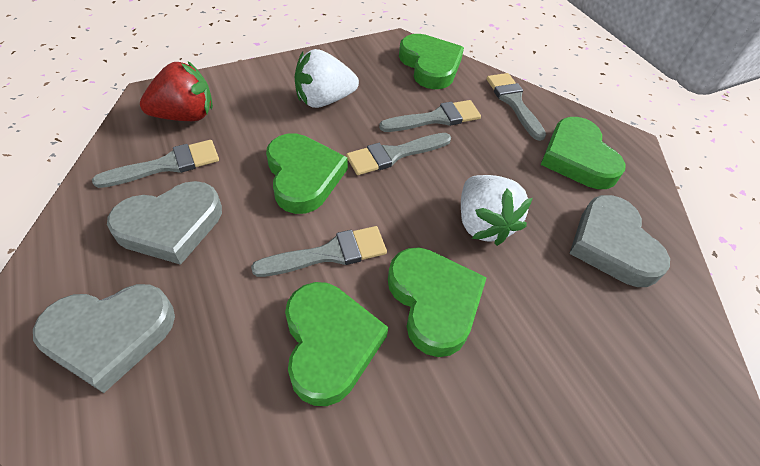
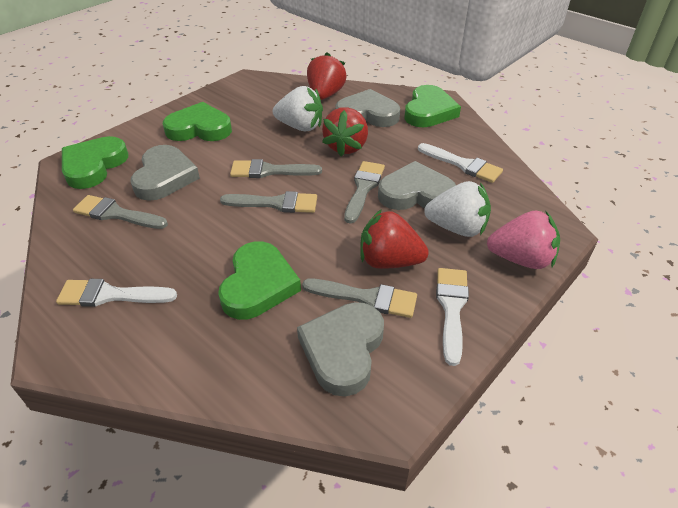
green heart: 5 -> 4
grey heart: 3 -> 4
pink strawberry: 0 -> 1
red strawberry: 1 -> 3
white brush: 0 -> 3

